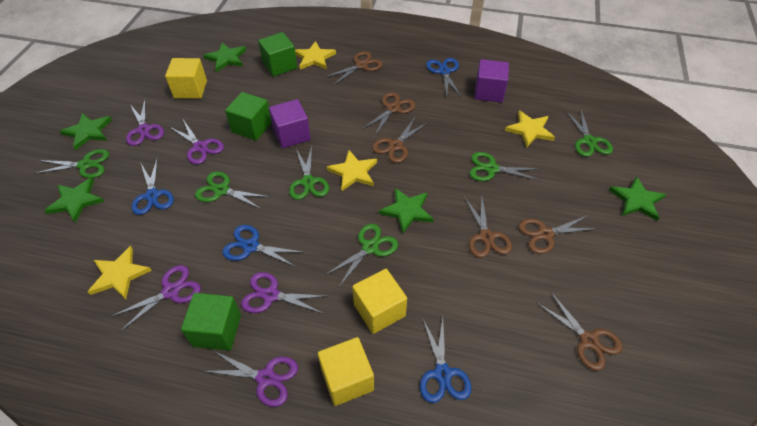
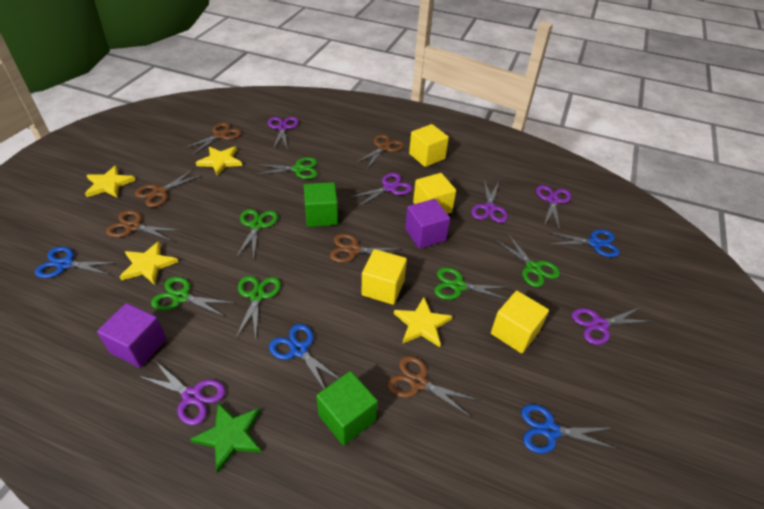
green cube: 3 -> 2
green star: 5 -> 1
purple scissors: 5 -> 6
yellow cube: 3 -> 4

